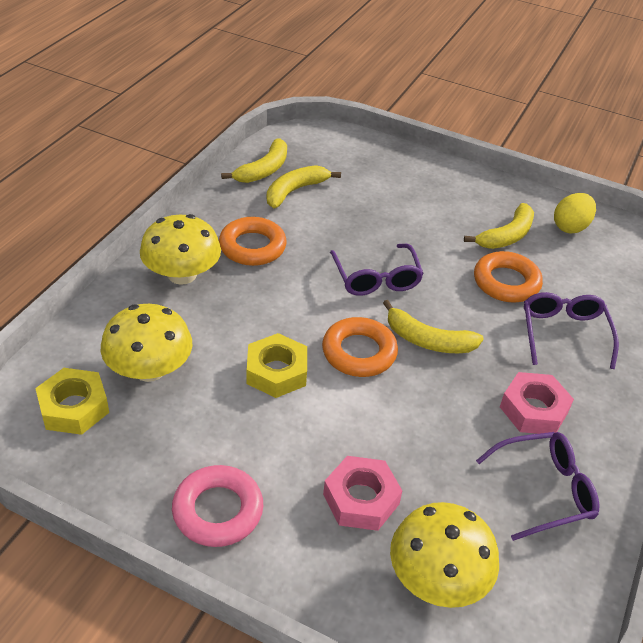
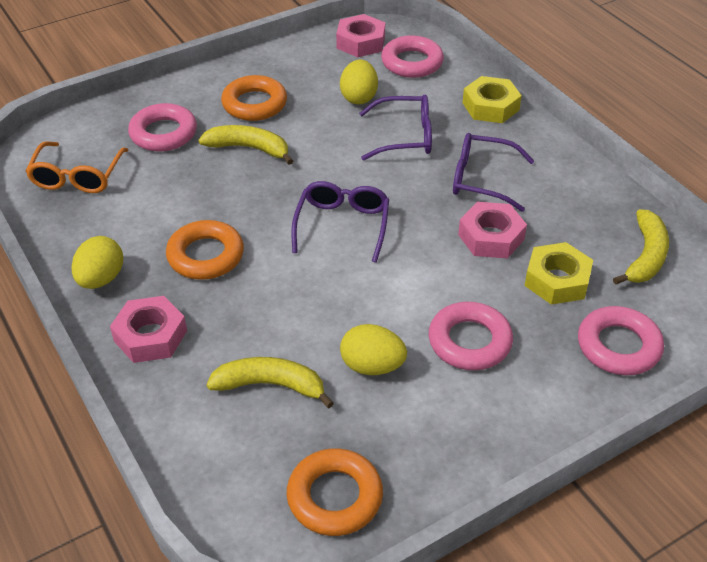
orange glasses: 0 -> 1
pink nut: 2 -> 3
pink ring: 1 -> 4
yellow banana: 4 -> 3
yellow egg: 1 -> 3
yellow mushroom: 3 -> 0

